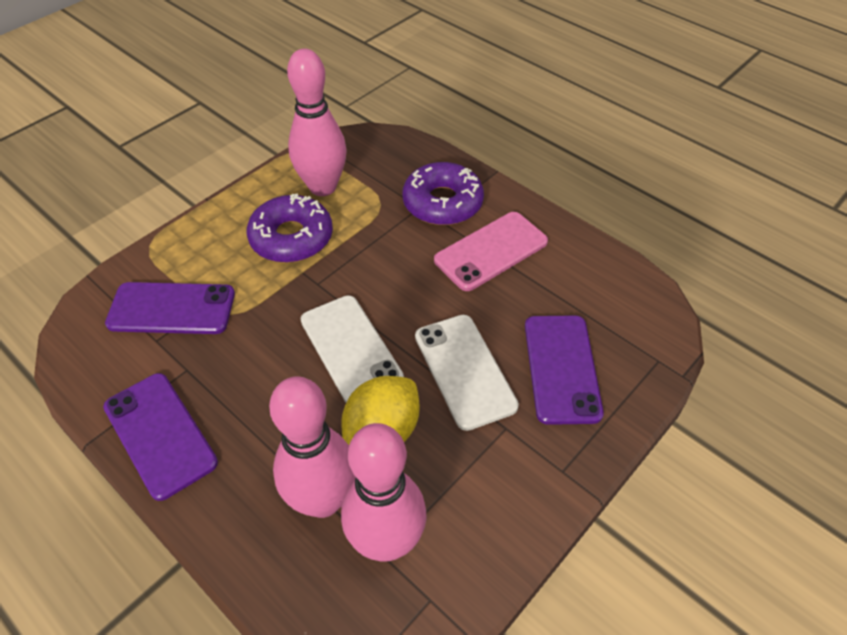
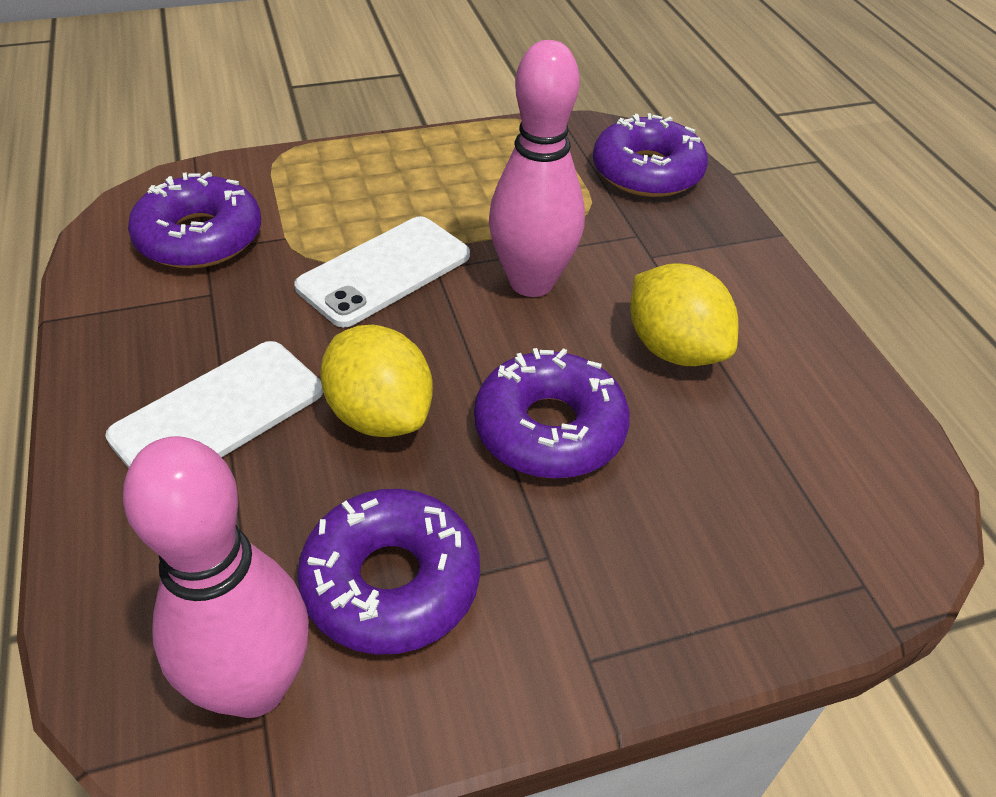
pink bowling pin: 3 -> 2
pink phone: 1 -> 0
purple donut: 2 -> 4
purple phone: 3 -> 0
yellow lemon: 1 -> 2

